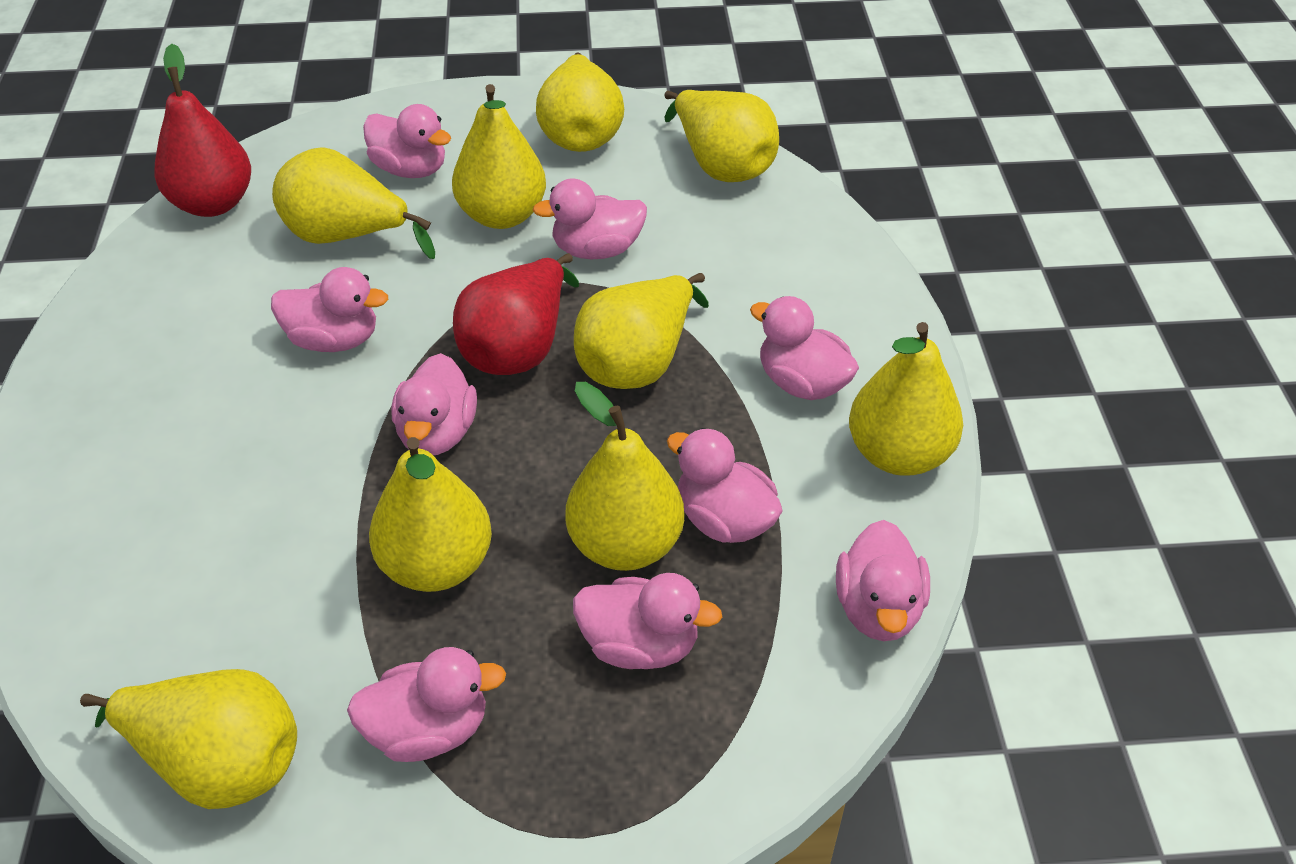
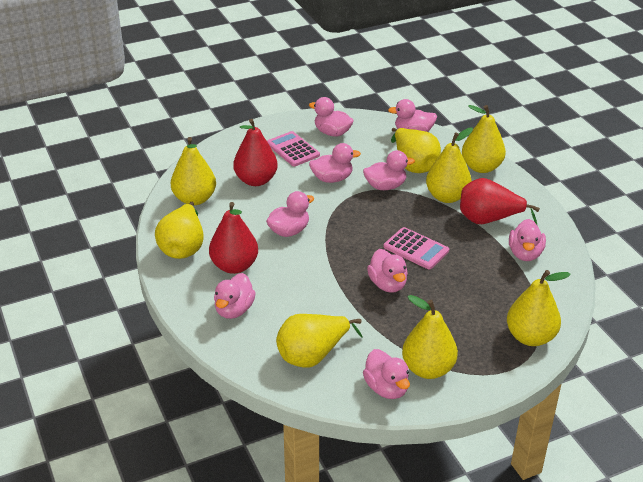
pink calculator: 0 -> 2
red pear: 2 -> 3
yellow pear: 9 -> 8

